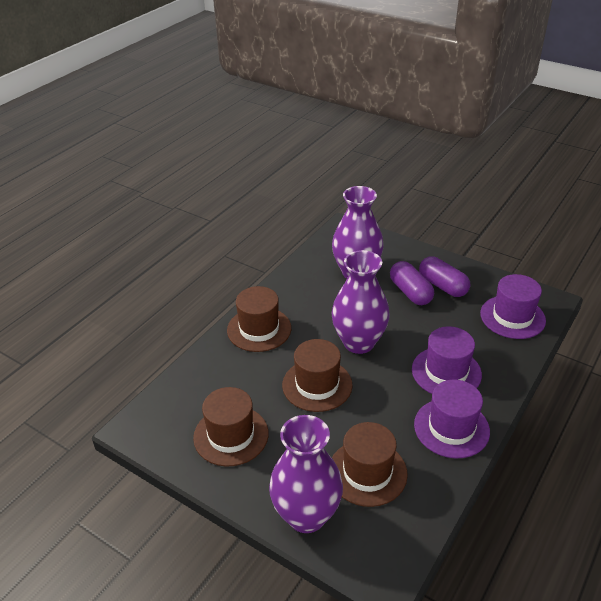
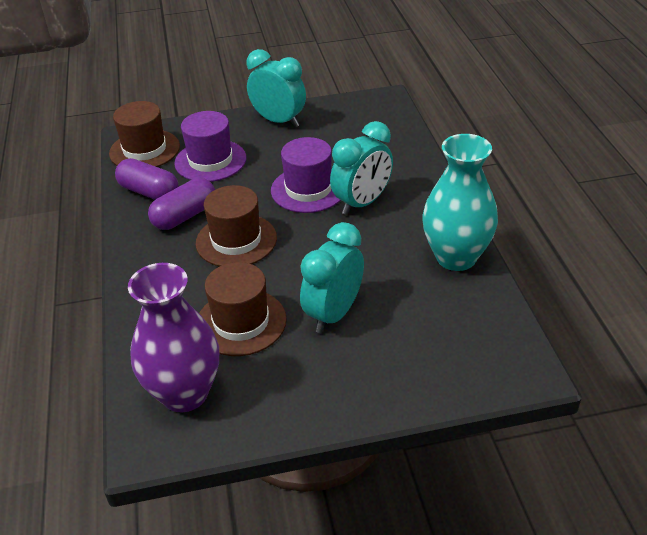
brown hat: 4 -> 3
purple hat: 3 -> 2
purple vase: 3 -> 1
turquoise clock: 0 -> 3
turquoise vase: 0 -> 1

